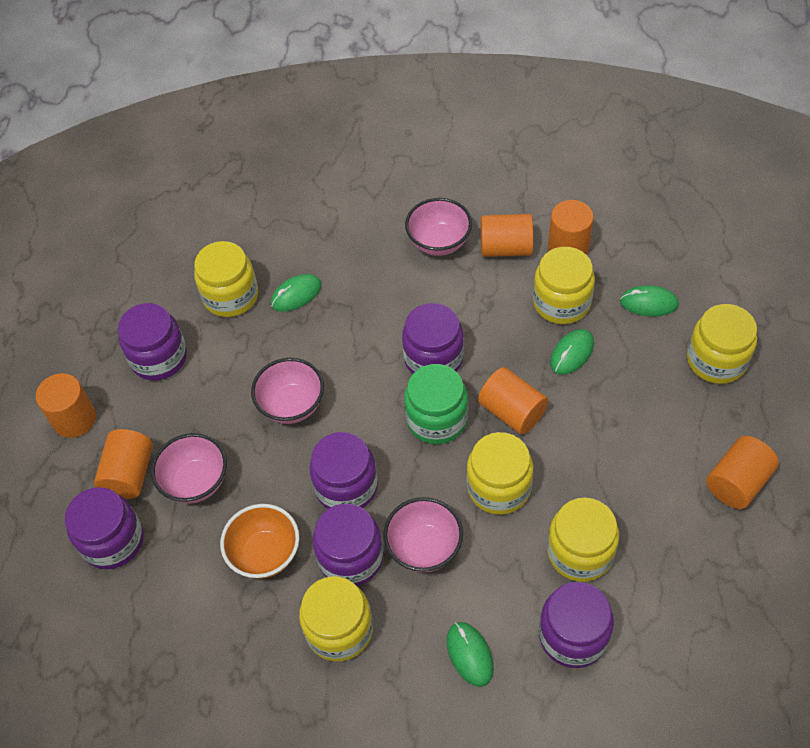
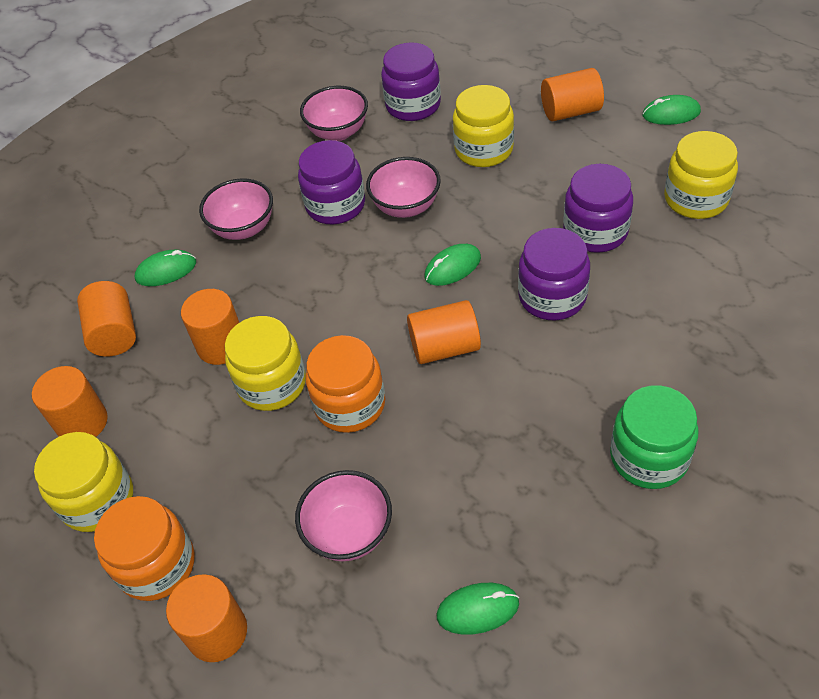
orange bowl: 1 -> 0
orange jar: 0 -> 2
purple jar: 6 -> 4
yellow jar: 6 -> 4

